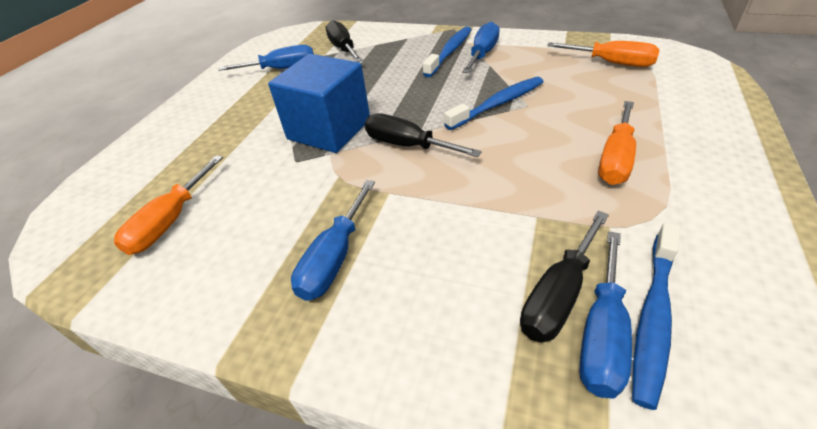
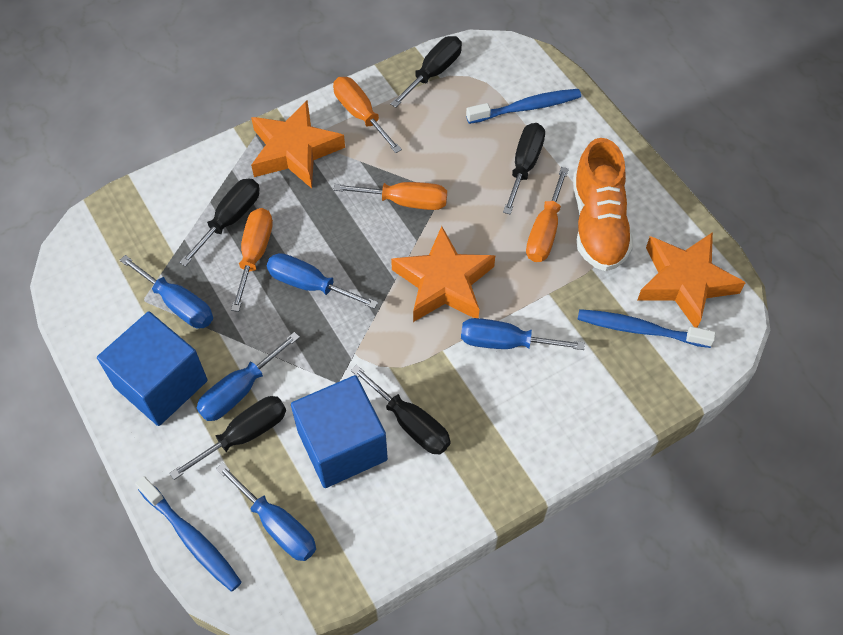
black screwdriver: 3 -> 5
blue cube: 1 -> 2
blue screwdriver: 4 -> 5
orange screwdriver: 3 -> 4
orange shoe: 0 -> 1
orange star: 0 -> 3

